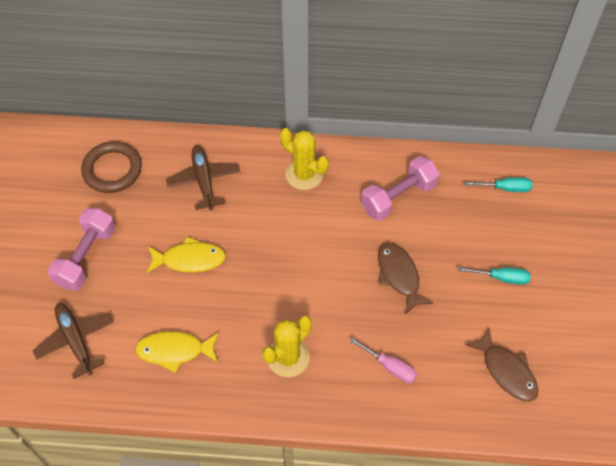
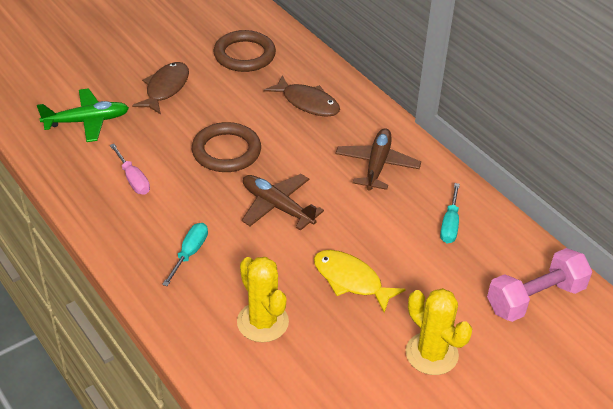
brown ring: 1 -> 2
green plane: 0 -> 1
pink dumbbell: 2 -> 1
yellow fish: 2 -> 1

